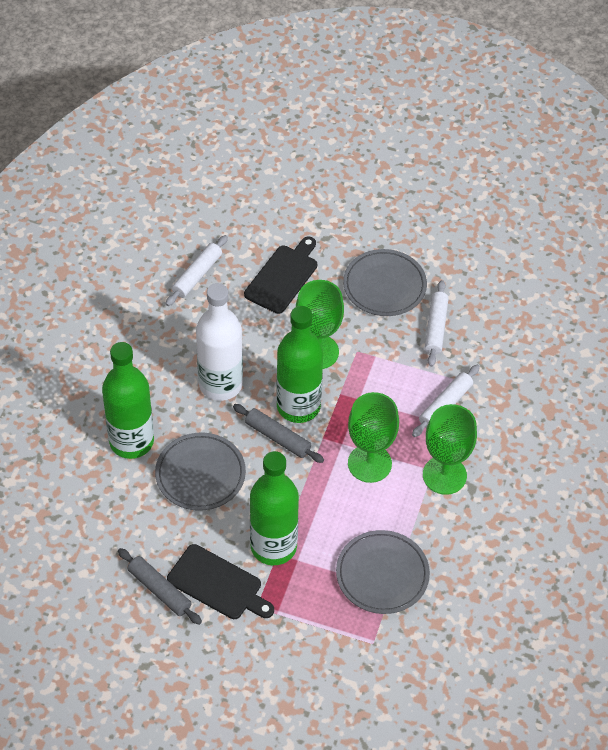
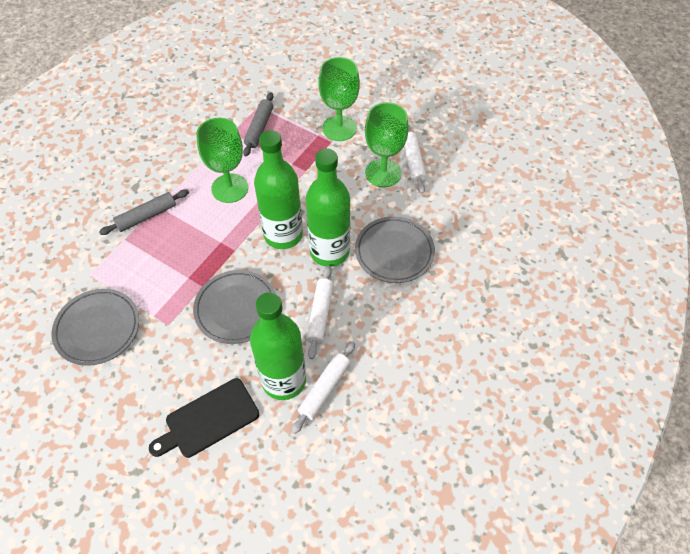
black cutting board: 2 -> 1
white bottle: 1 -> 0

